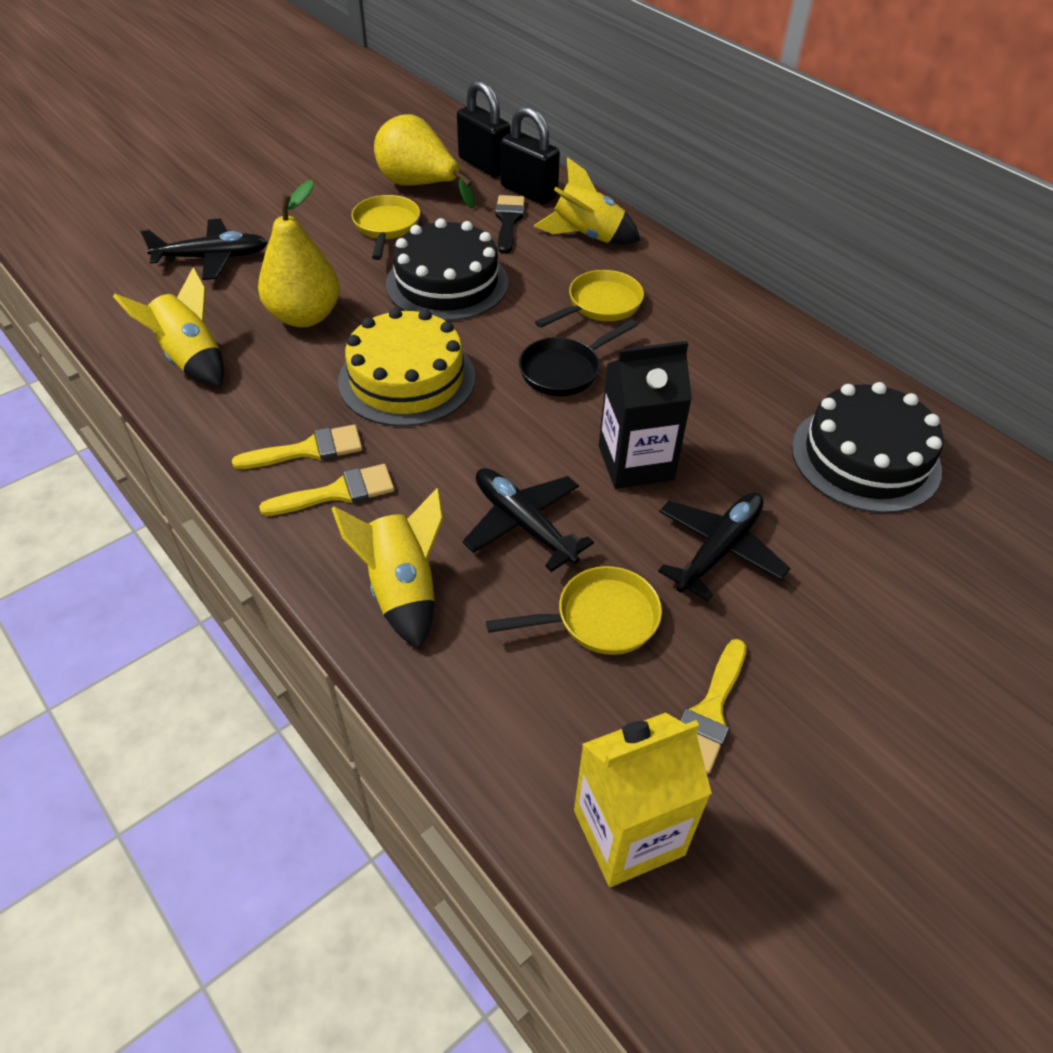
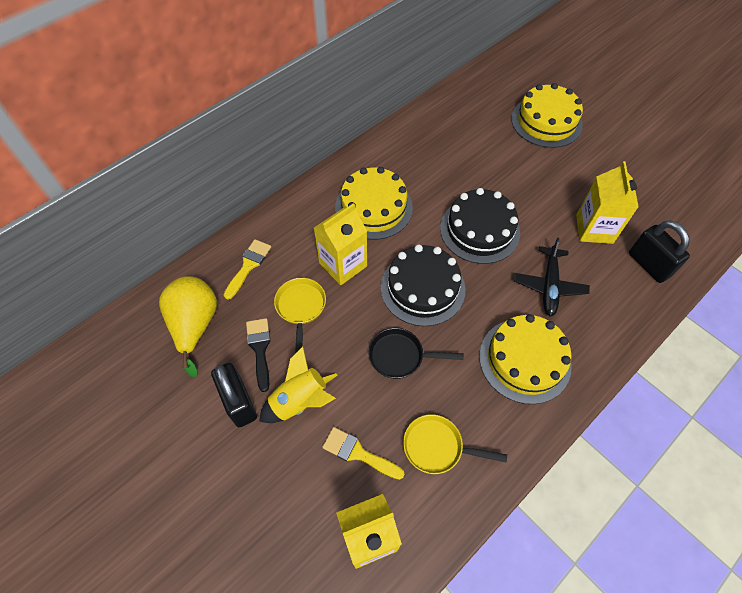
black carton: 1 -> 0
black plane: 3 -> 1
yellow brush: 3 -> 2
yellow cake: 1 -> 3
yellow carton: 1 -> 3
yellow pan: 3 -> 2
yellow pear: 2 -> 1
yellow rocket: 3 -> 1

